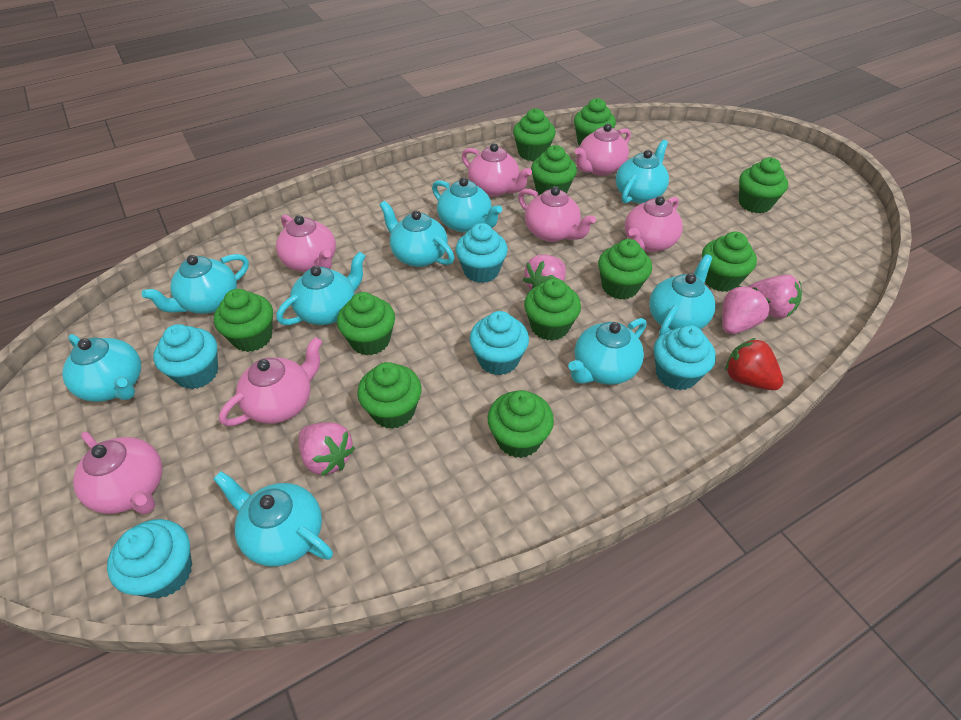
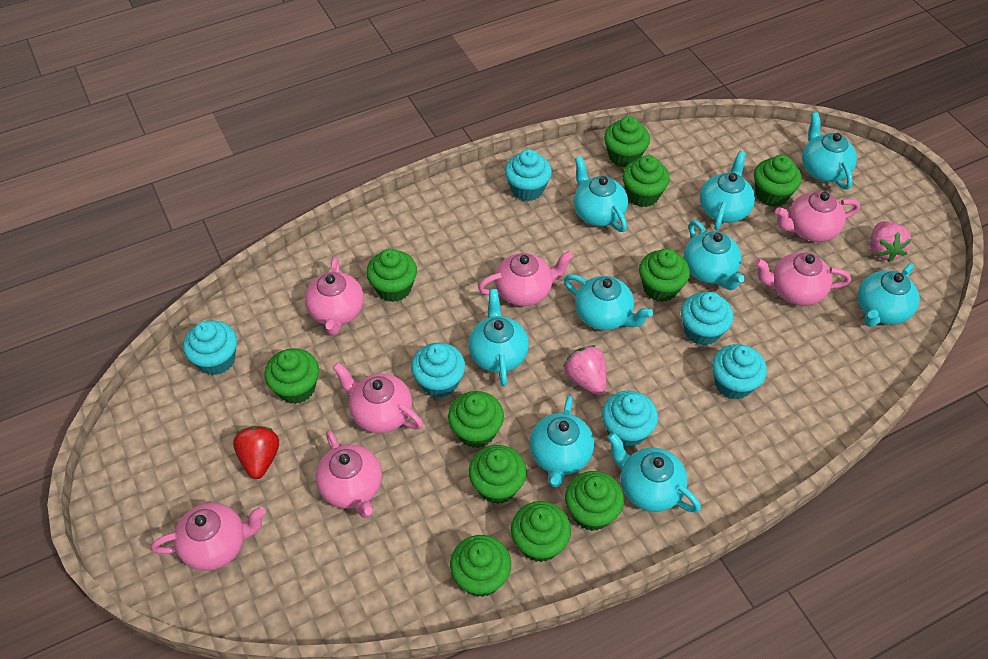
pink strawberry: 4 -> 2
turquoise cupcake: 5 -> 6

